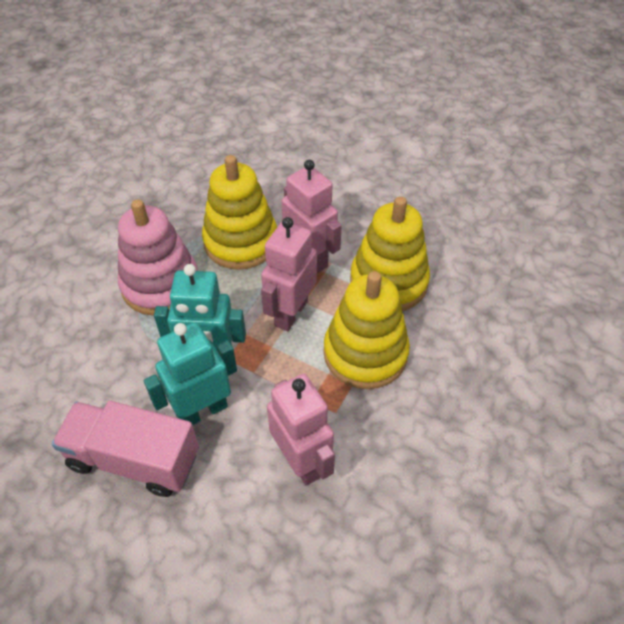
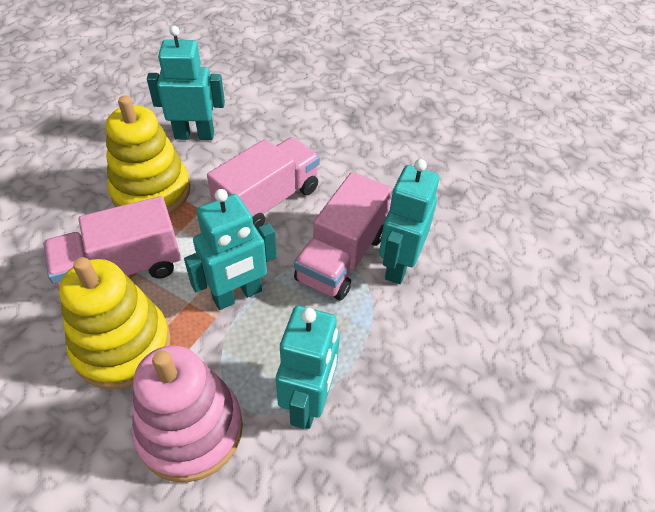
pink robot: 3 -> 0
pink truck: 1 -> 3
turquoise robot: 2 -> 4
yellow stacking toy: 3 -> 2

